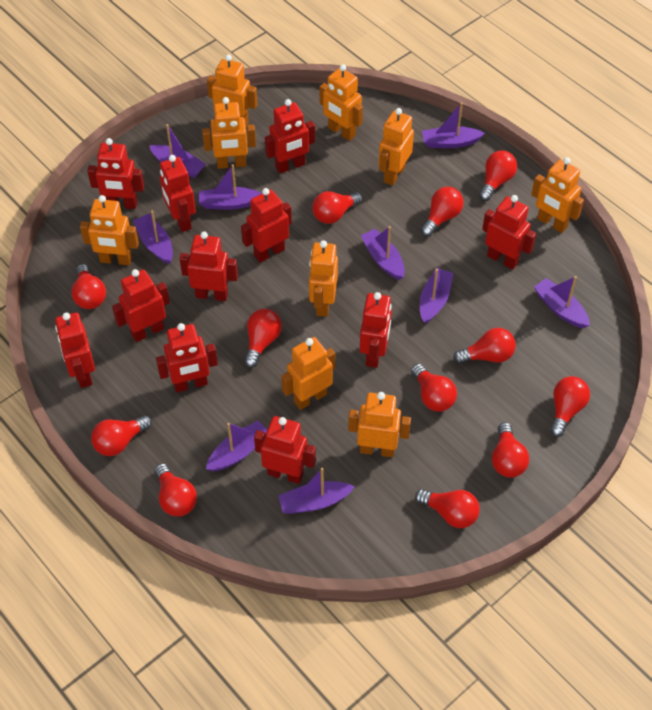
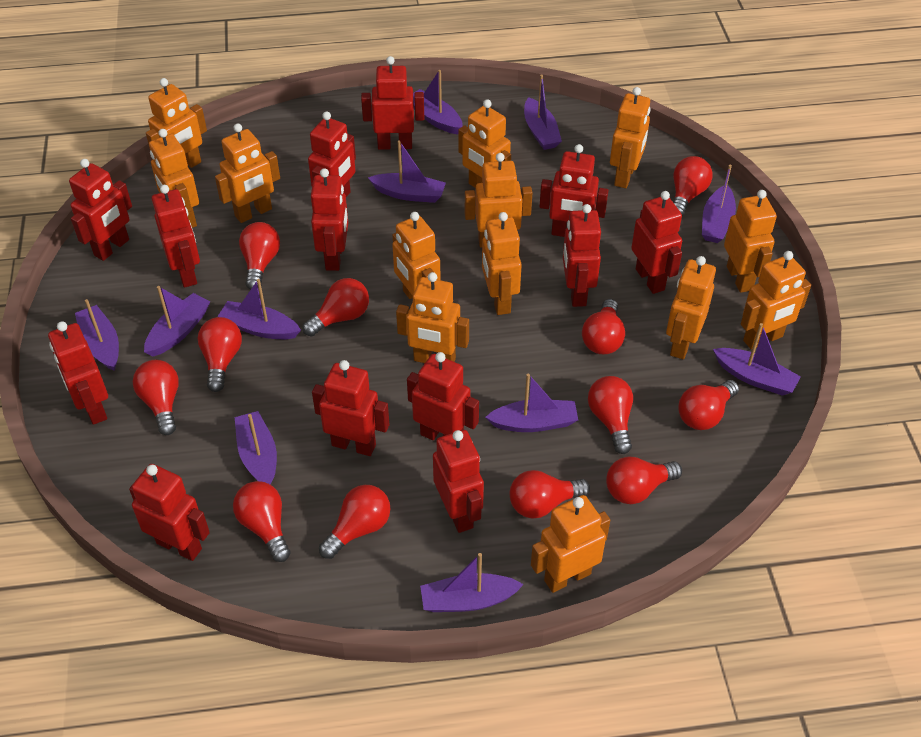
orange robot: 9 -> 13
purple boat: 9 -> 11
red robot: 11 -> 13

